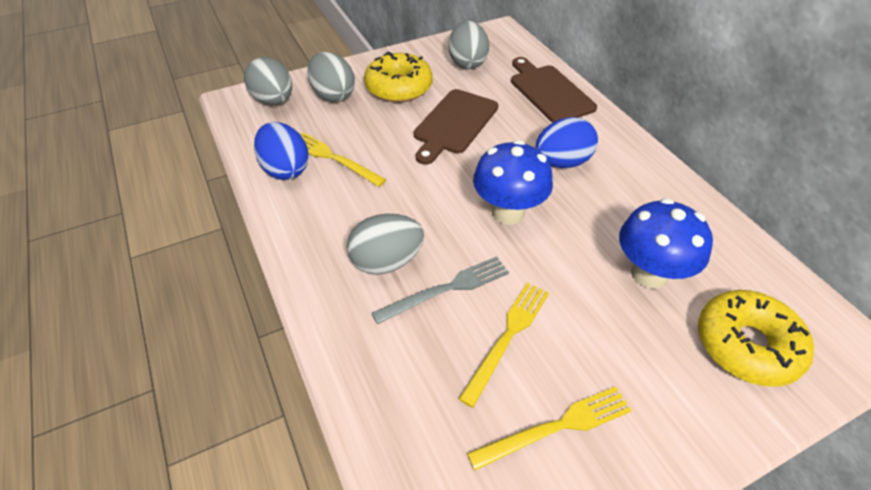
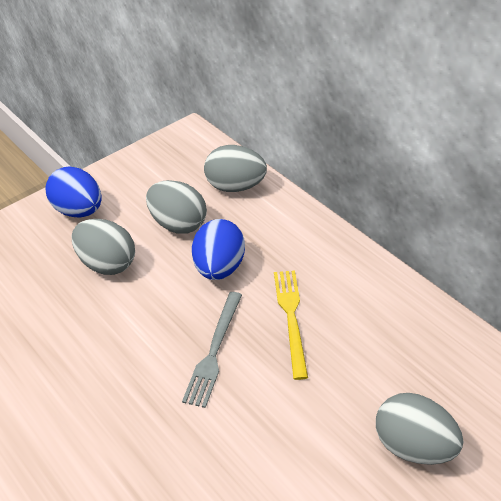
blue mushroom: 2 -> 0
brown cutting board: 2 -> 0
yellow donut: 2 -> 0
yellow fork: 3 -> 1

